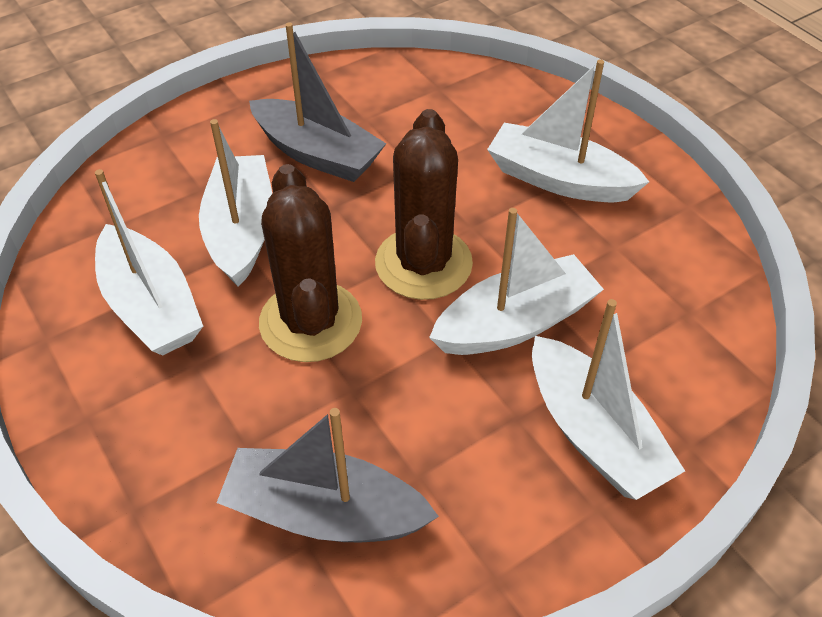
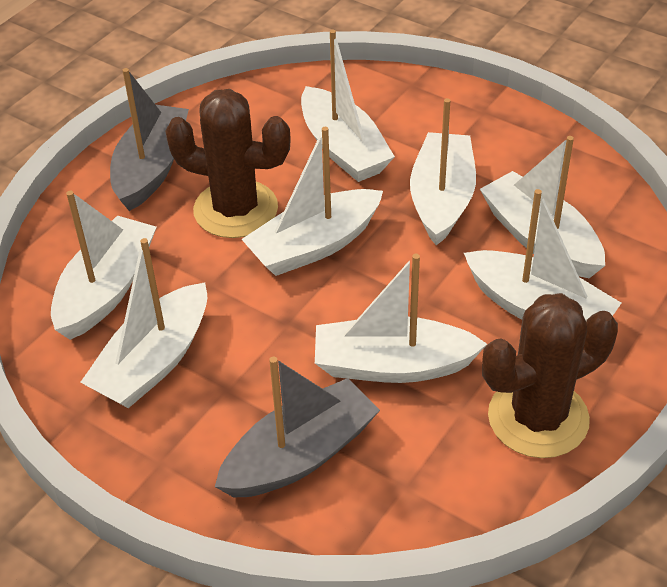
white boat: 5 -> 8

